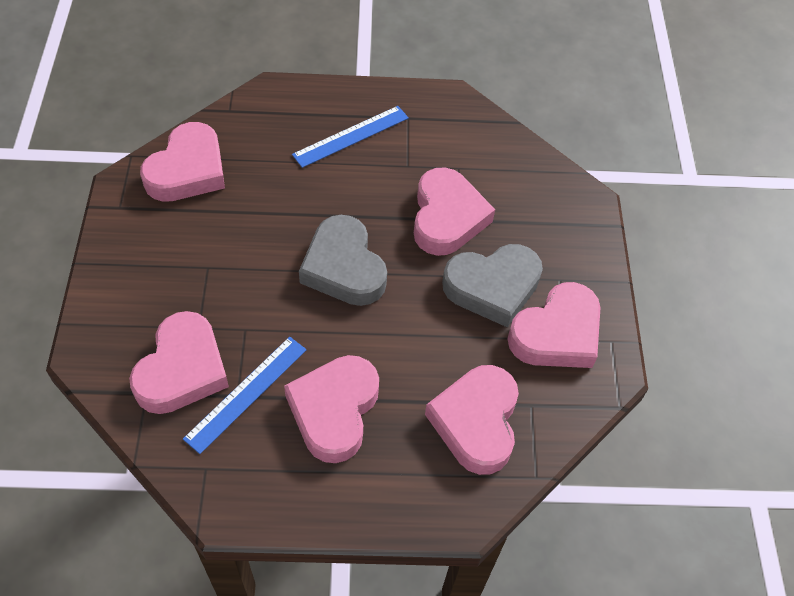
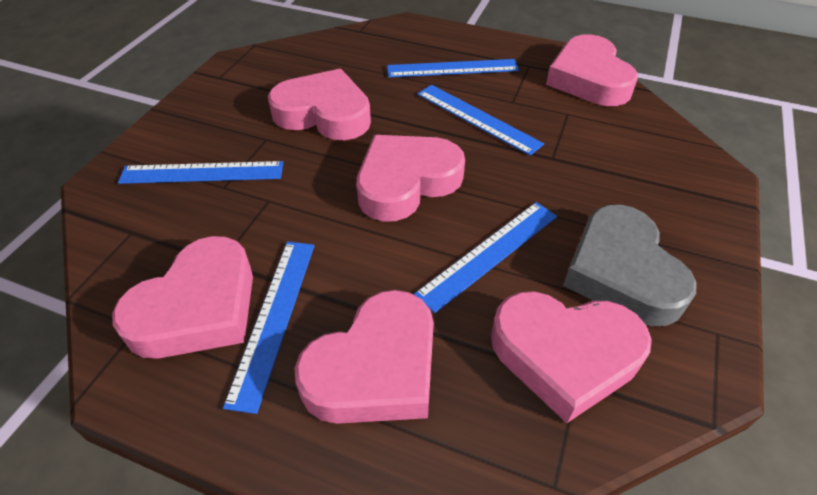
blue ruler: 2 -> 5
grey heart: 2 -> 1

